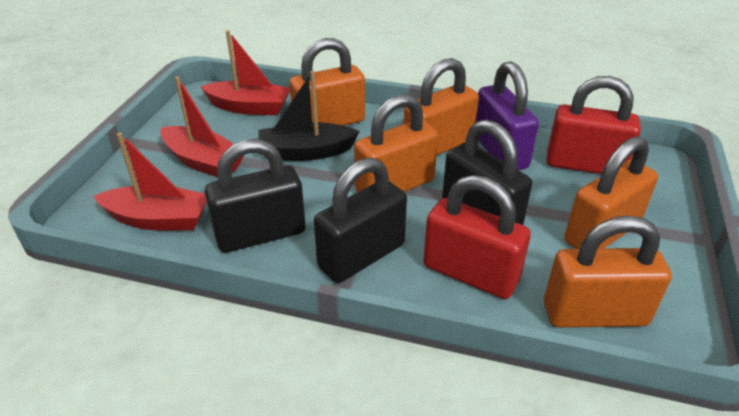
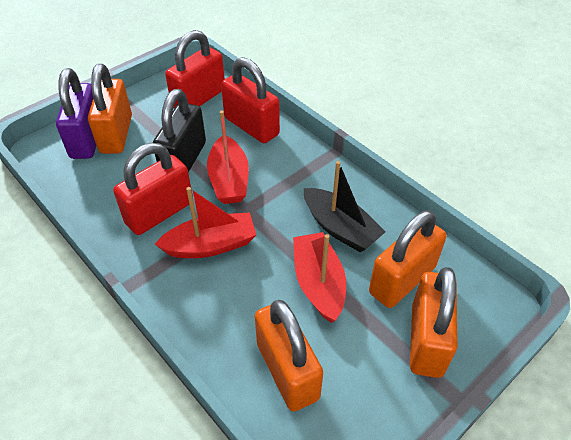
black padlock: 3 -> 1
orange padlock: 5 -> 4
red padlock: 2 -> 3

